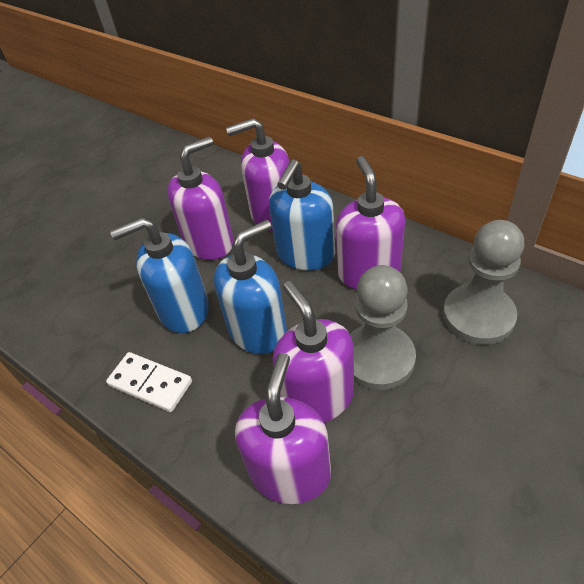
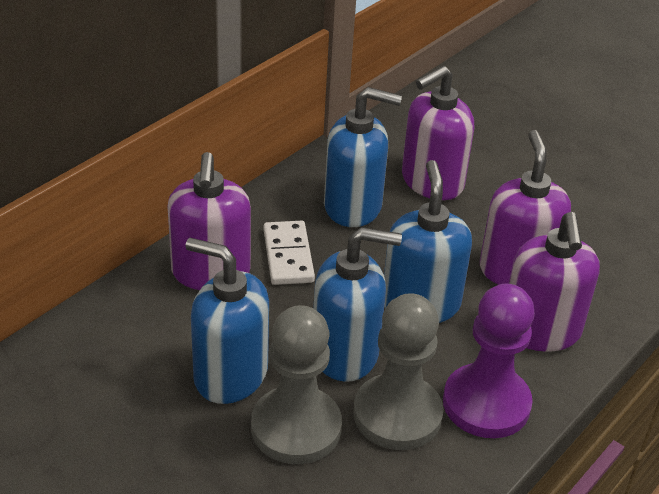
blue soap dispenser: 3 -> 4
purple pawn: 0 -> 1
purple soap dispenser: 5 -> 4

